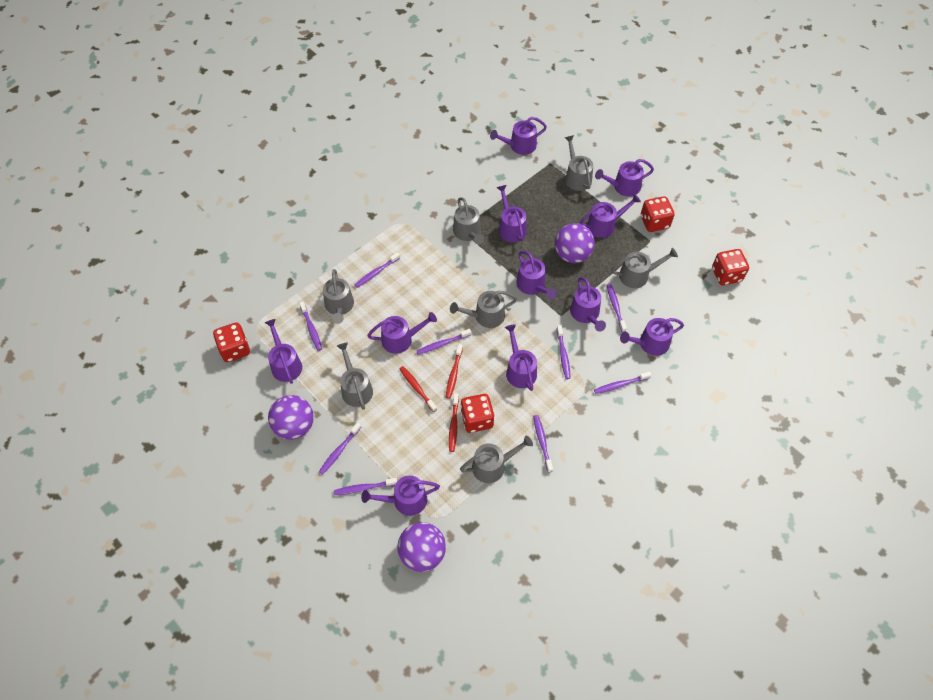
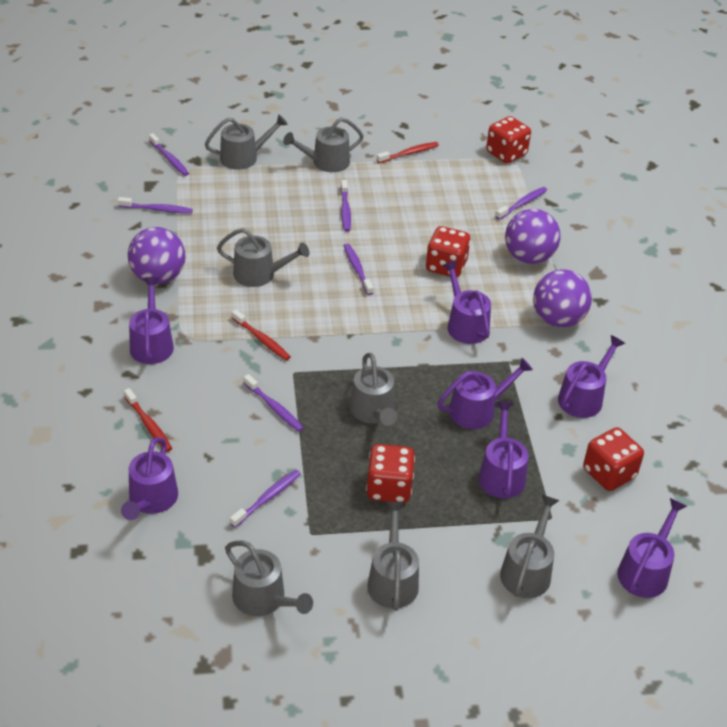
purple toothbrush: 9 -> 7
purple watering can: 11 -> 7

